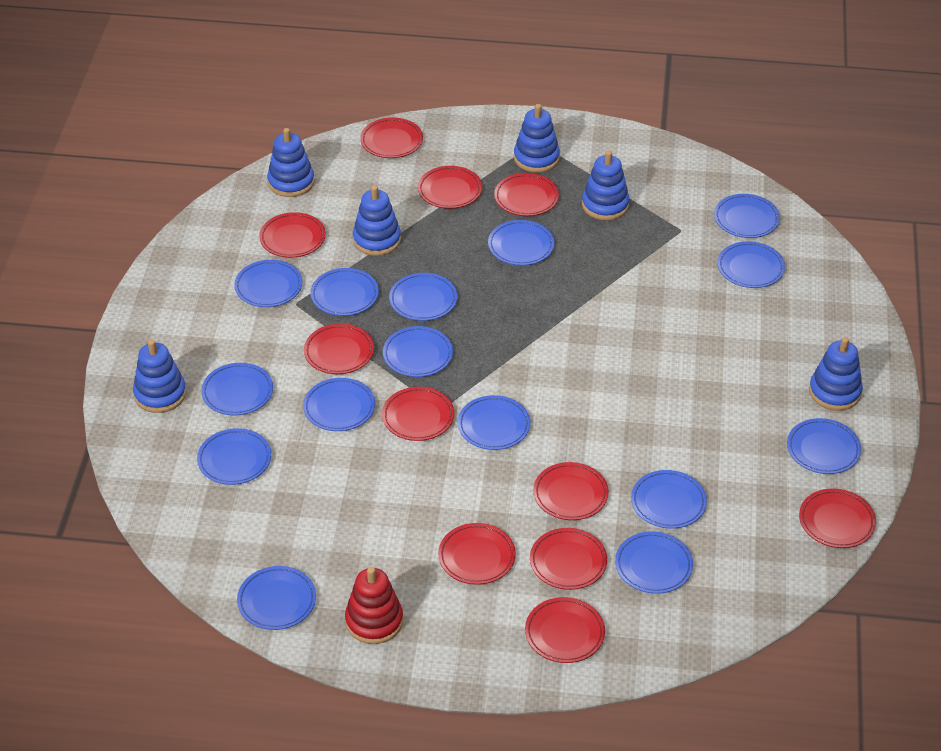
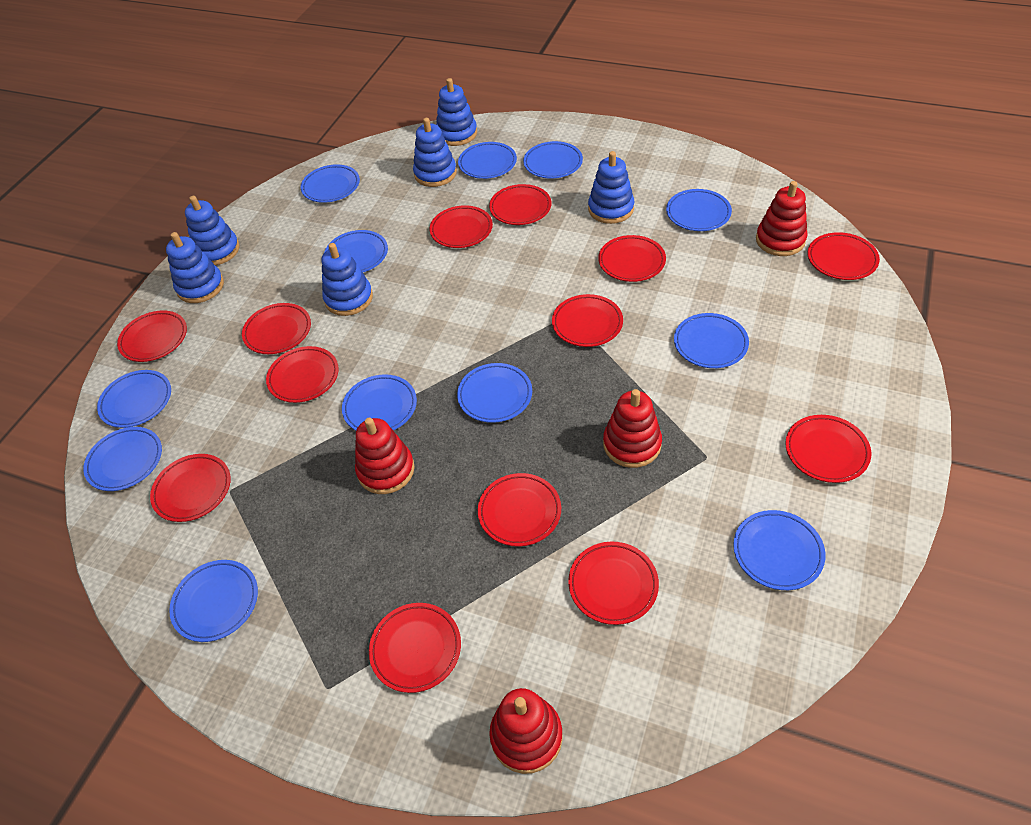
blue plate: 15 -> 12
red plate: 11 -> 13
red stacking toy: 1 -> 4

